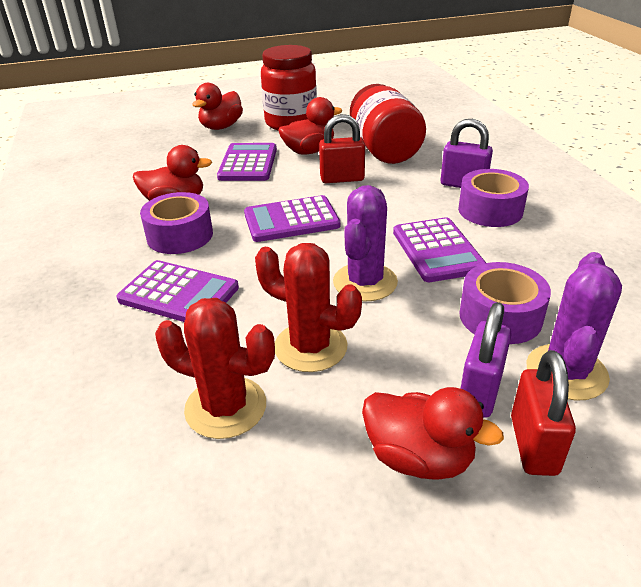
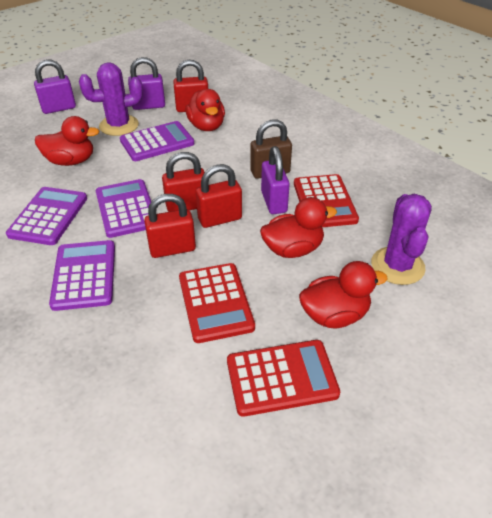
brown padlock: 0 -> 1
purple padlock: 2 -> 3
purple tape: 3 -> 0
red cactus: 2 -> 0
red calculator: 0 -> 3
red jar: 2 -> 0
red padlock: 2 -> 4

